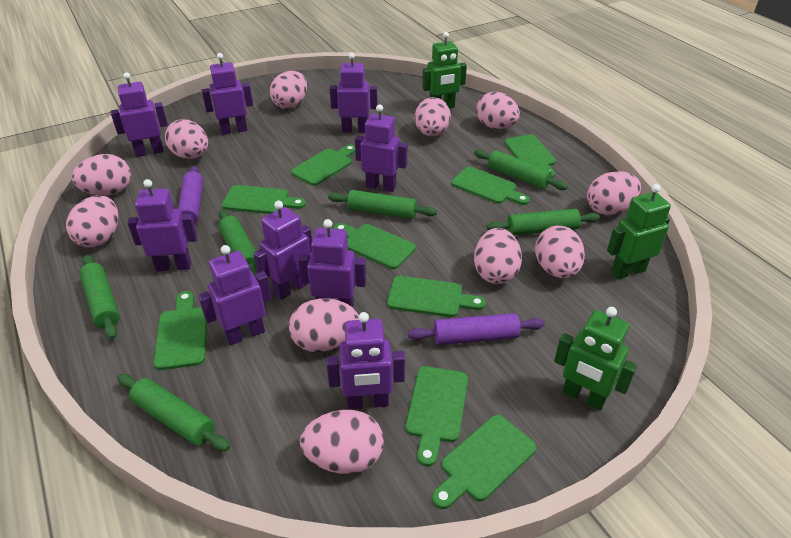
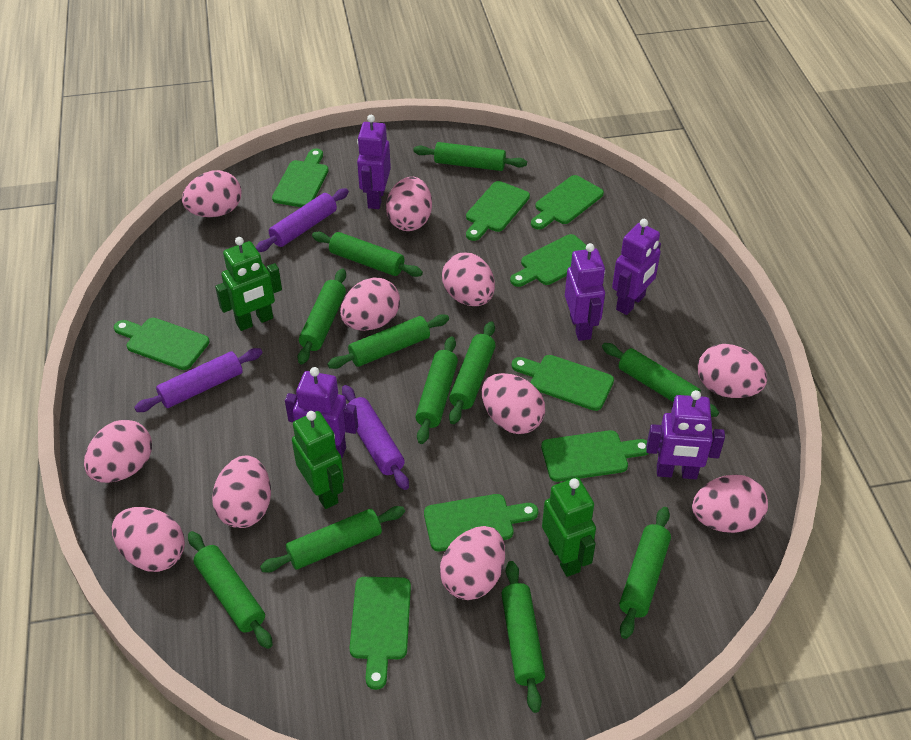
green rolling pin: 6 -> 11
purple robot: 9 -> 5
purple rolling pin: 2 -> 3

